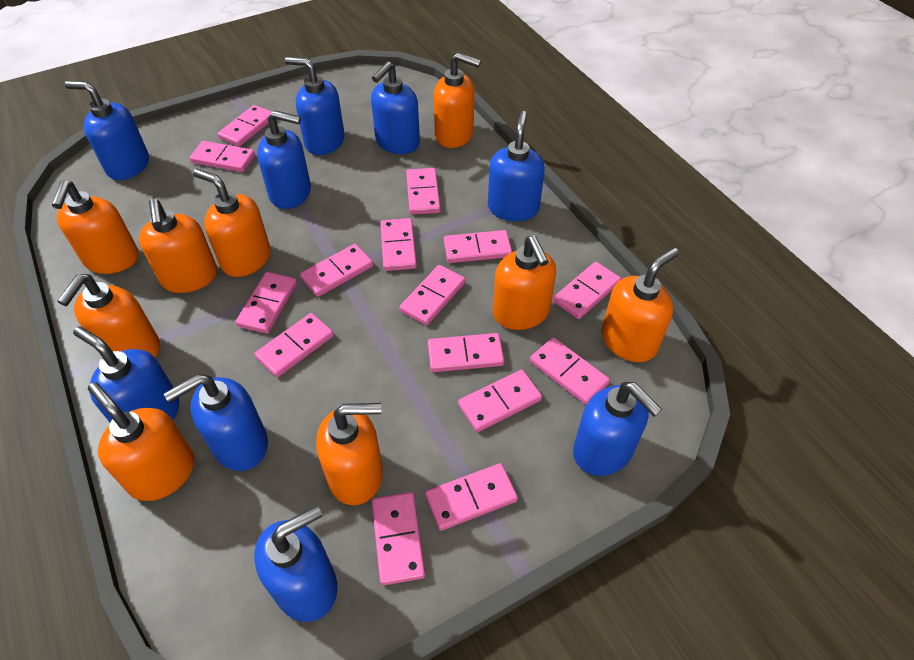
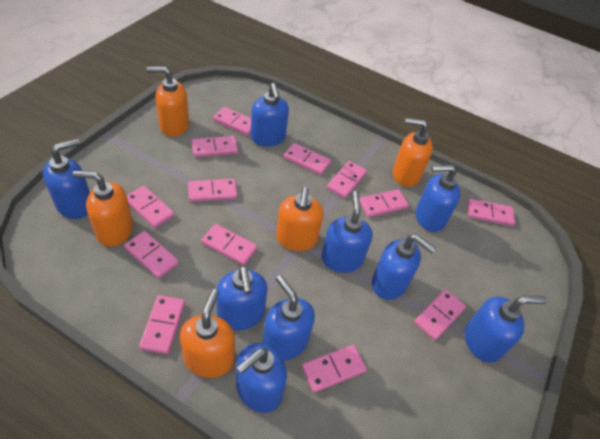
orange soap dispenser: 9 -> 5
pink domino: 15 -> 13

